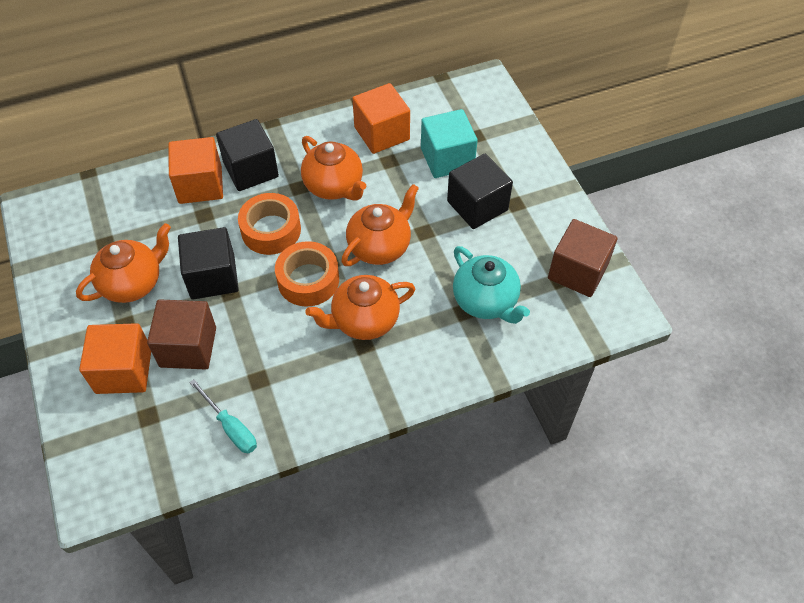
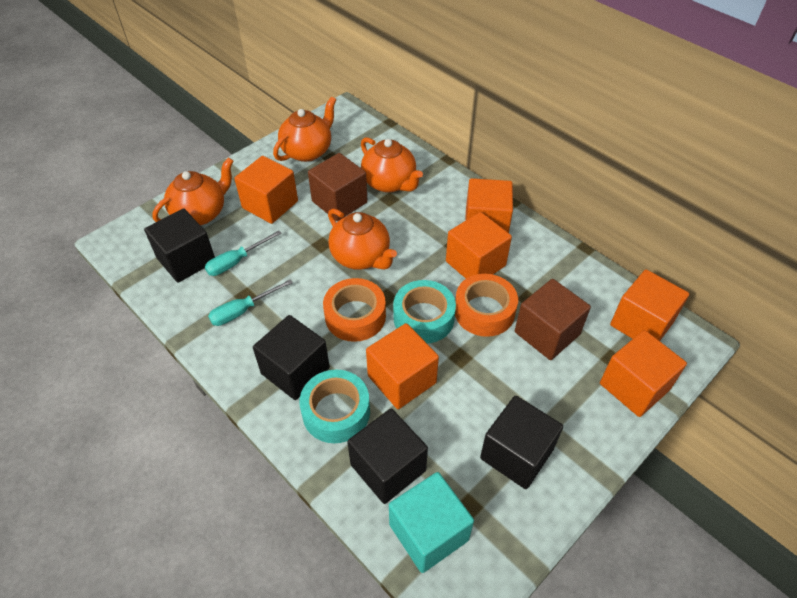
black cube: 3 -> 4
orange cube: 3 -> 6
turquoise screwdriver: 1 -> 2
turquoise tape: 0 -> 2
turquoise teapot: 1 -> 0

